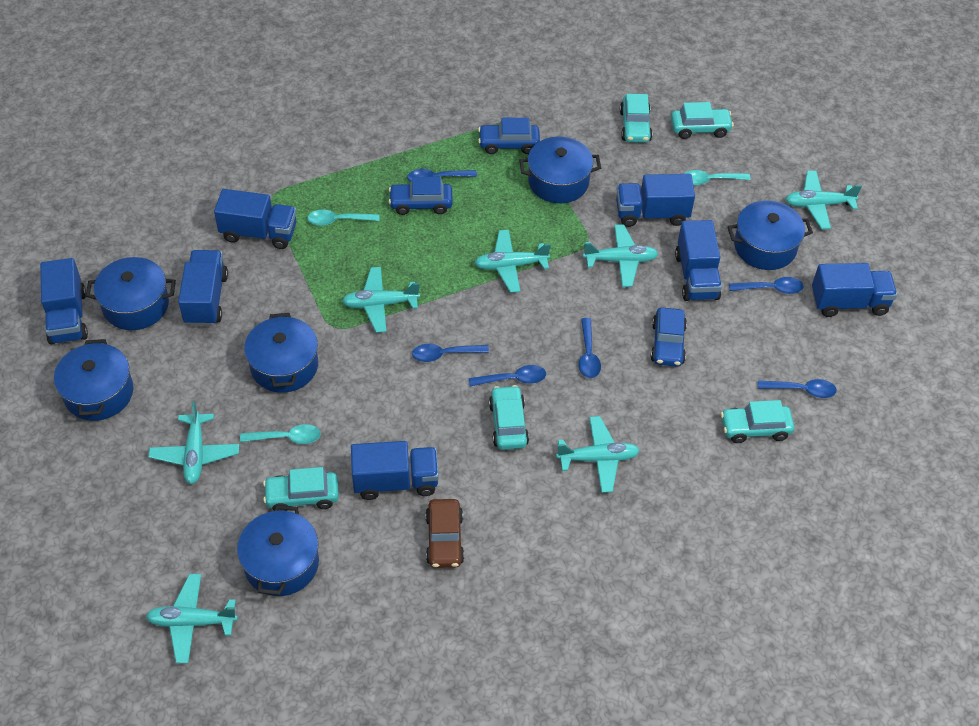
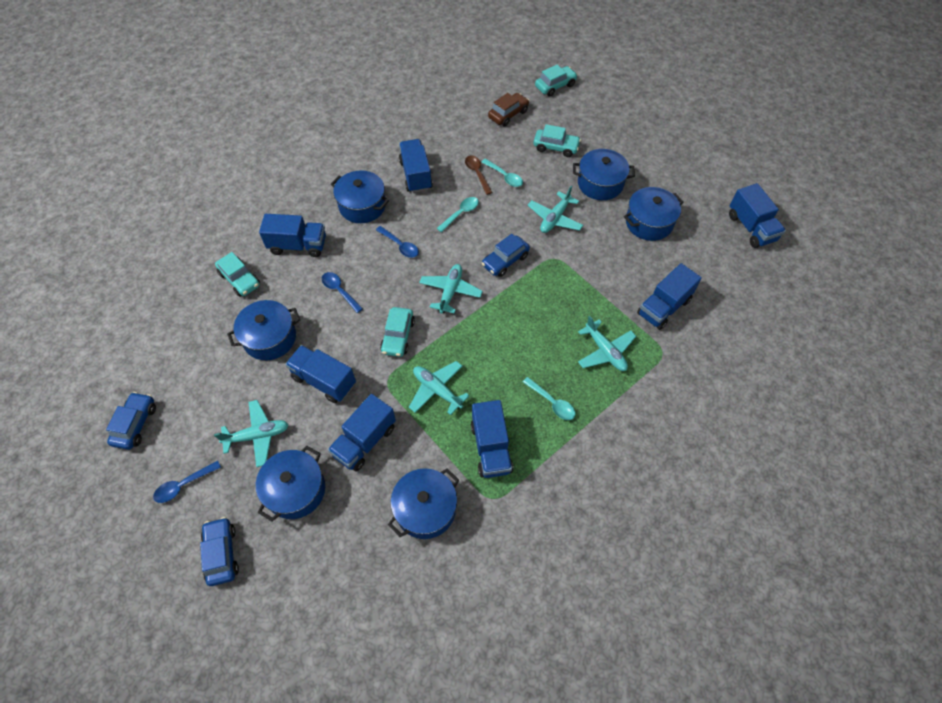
blue spoon: 6 -> 3
brown spoon: 0 -> 1
turquoise car: 5 -> 4
turquoise plane: 7 -> 5

